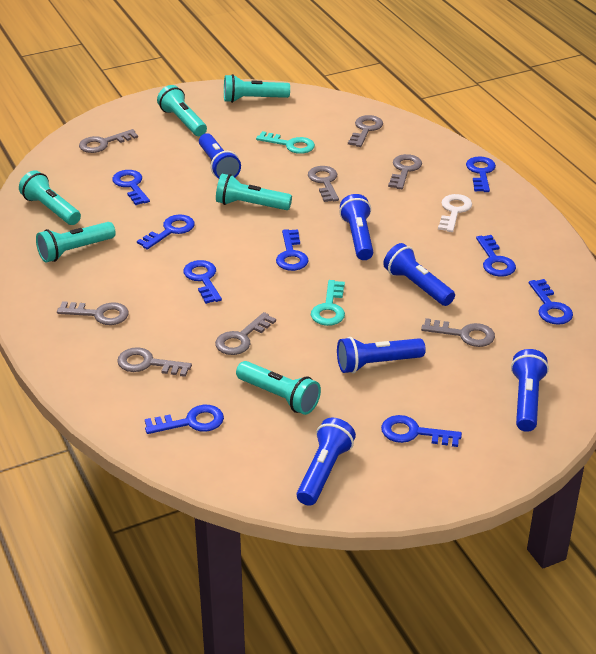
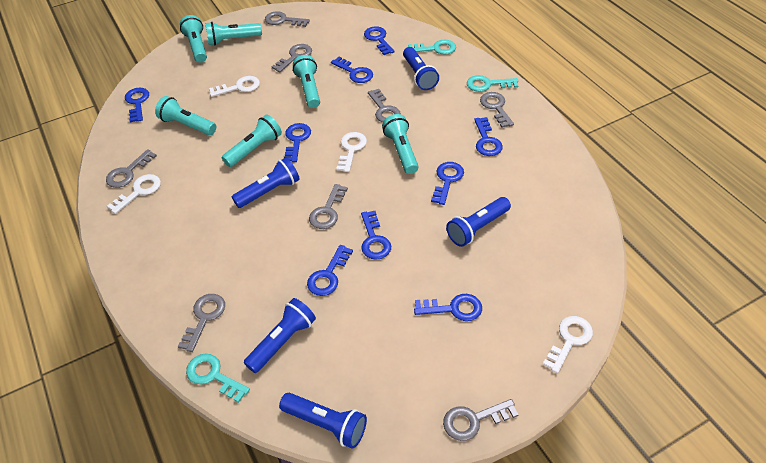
blue flashlight: 6 -> 5
turquoise key: 2 -> 3
white key: 1 -> 4

